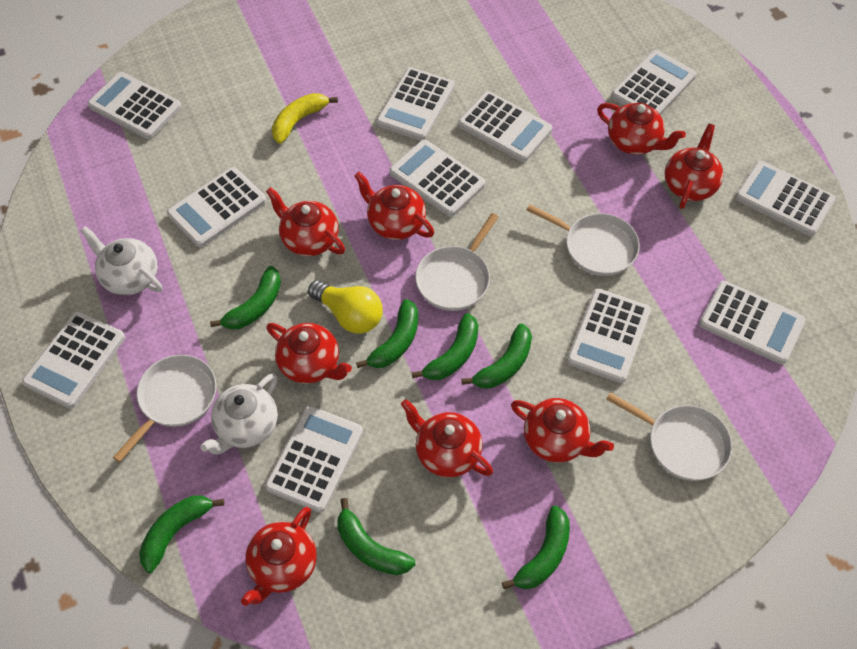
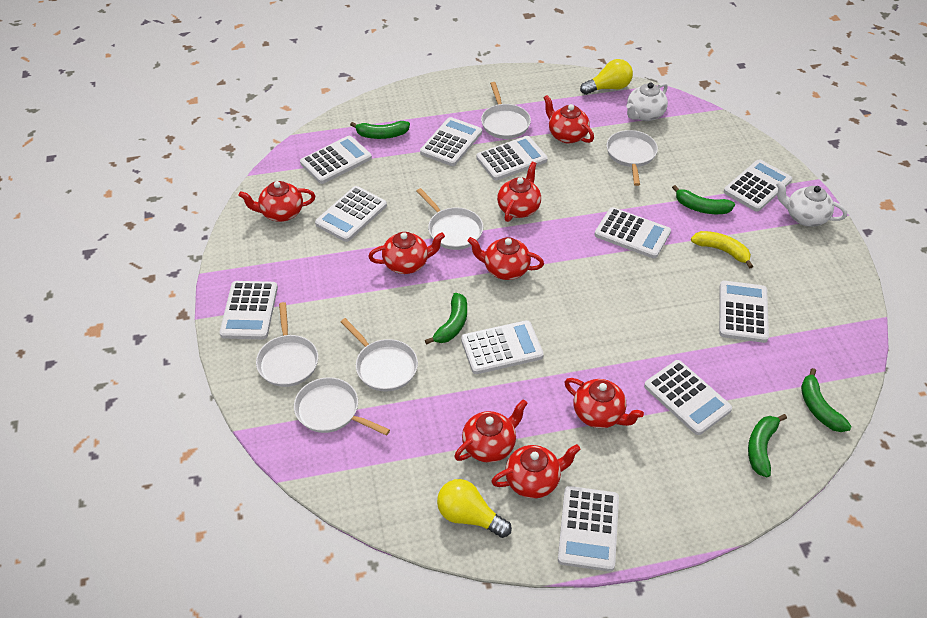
green banana: 7 -> 5
white pan: 4 -> 6
yellow light bulb: 1 -> 2

